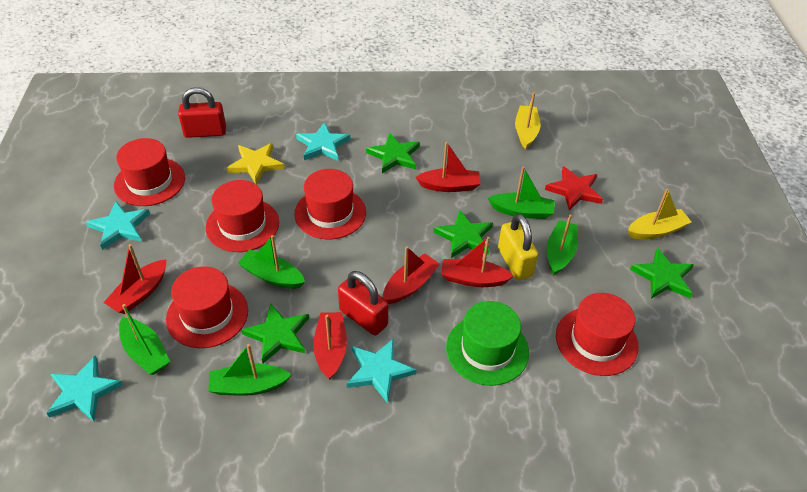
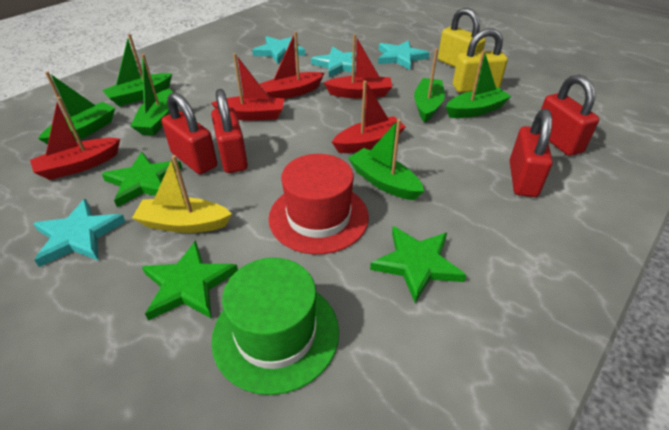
green boat: 5 -> 6
green star: 4 -> 3
red hat: 5 -> 1
red padlock: 2 -> 4
red star: 1 -> 0
yellow boat: 2 -> 1
yellow padlock: 1 -> 2
yellow star: 1 -> 0

